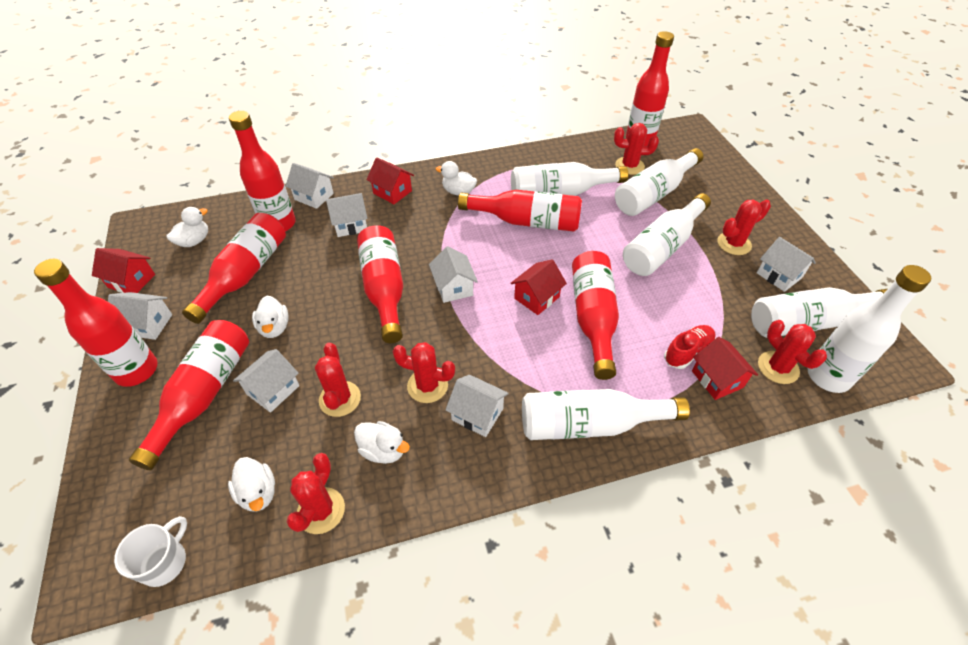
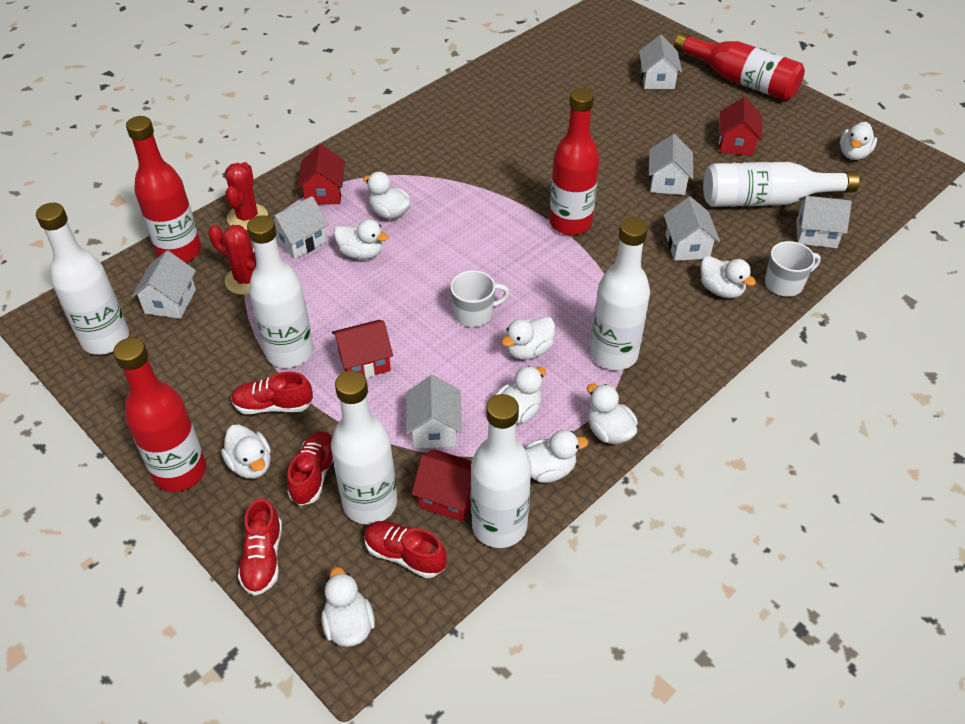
red bottle: 8 -> 4
red cactus: 6 -> 2
red shoe: 1 -> 4
white duck: 5 -> 10
white mug: 1 -> 2

